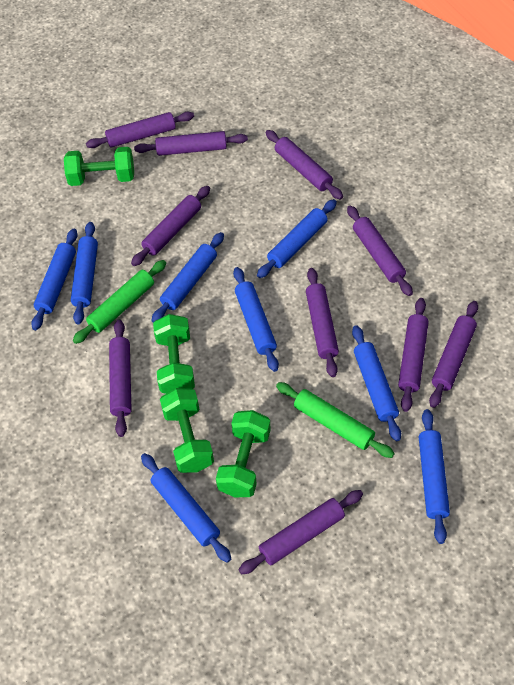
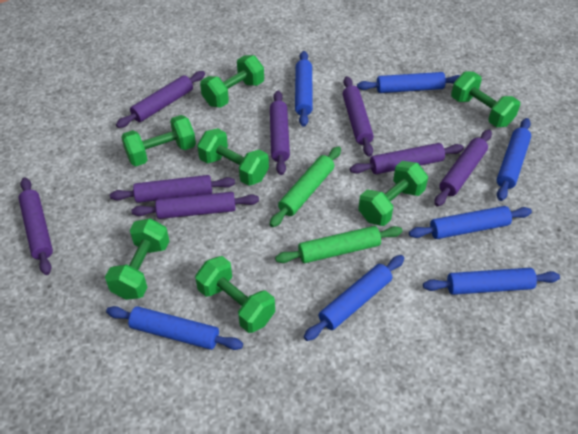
blue rolling pin: 8 -> 7
green dumbbell: 4 -> 7
purple rolling pin: 10 -> 8

